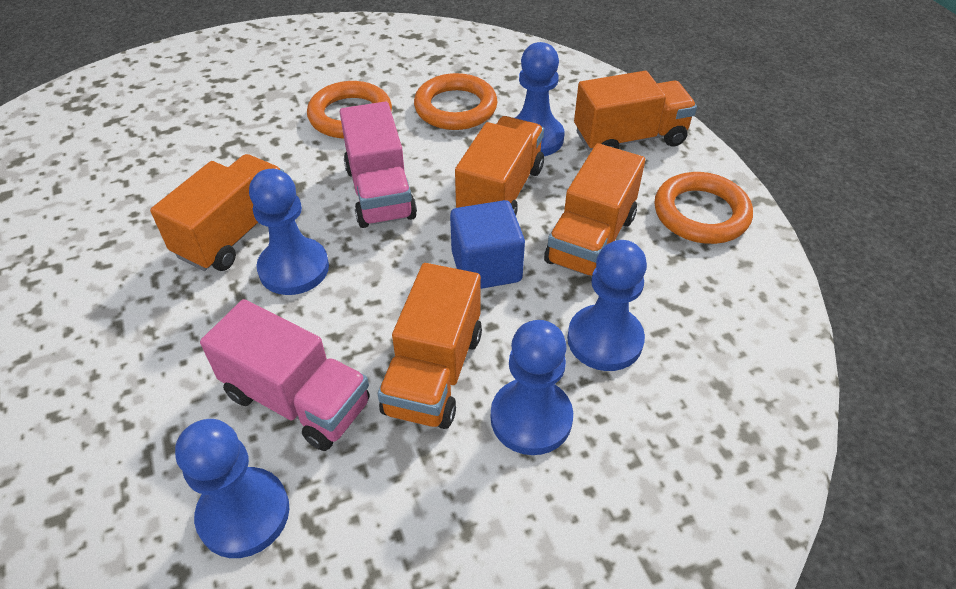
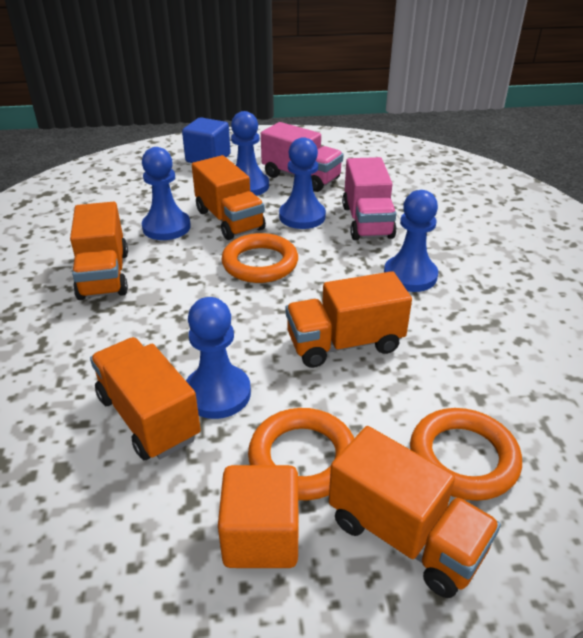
orange cube: 0 -> 1

